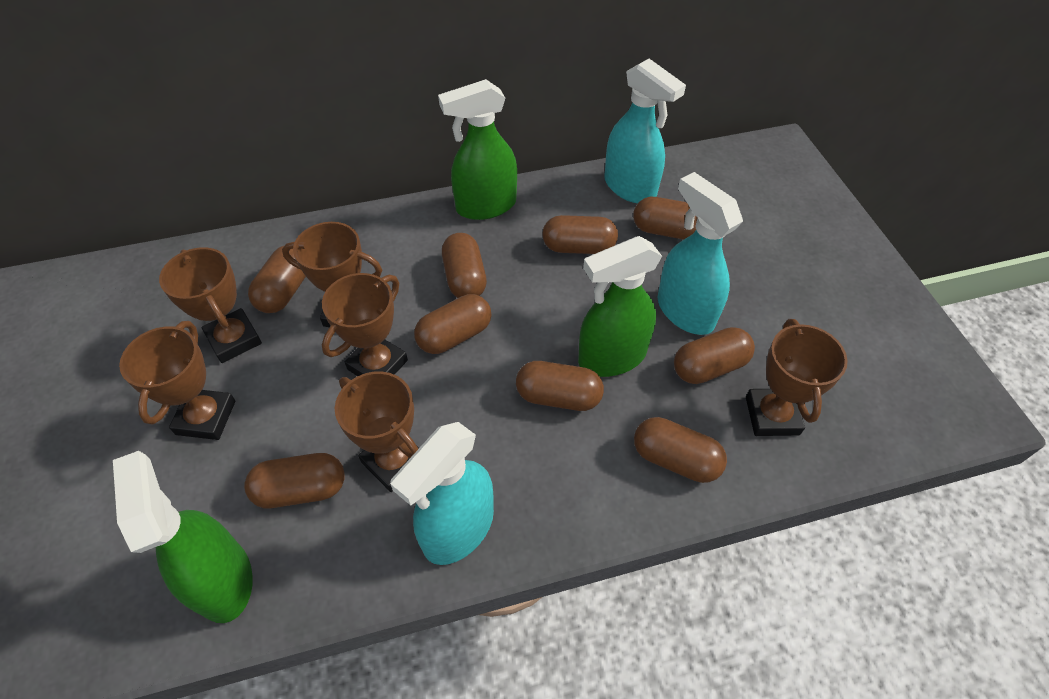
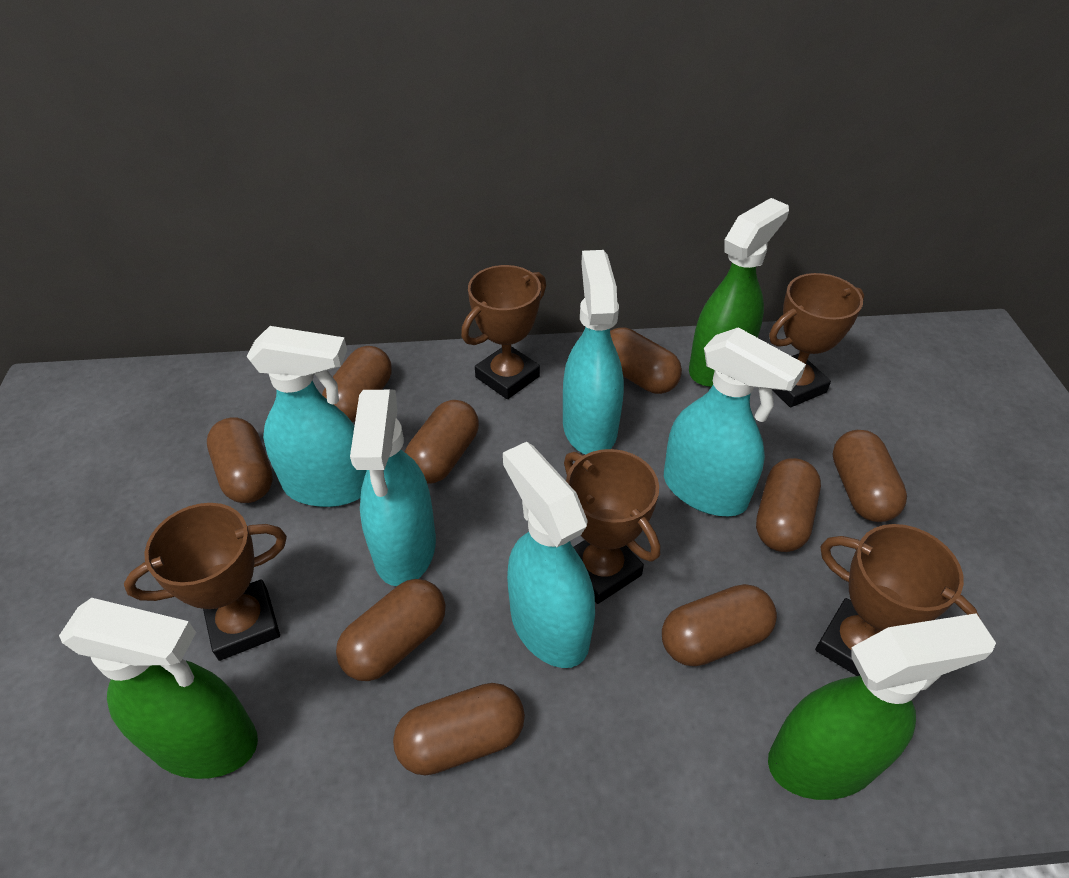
brown trophy: 6 -> 5
turquoise spray bottle: 3 -> 5

